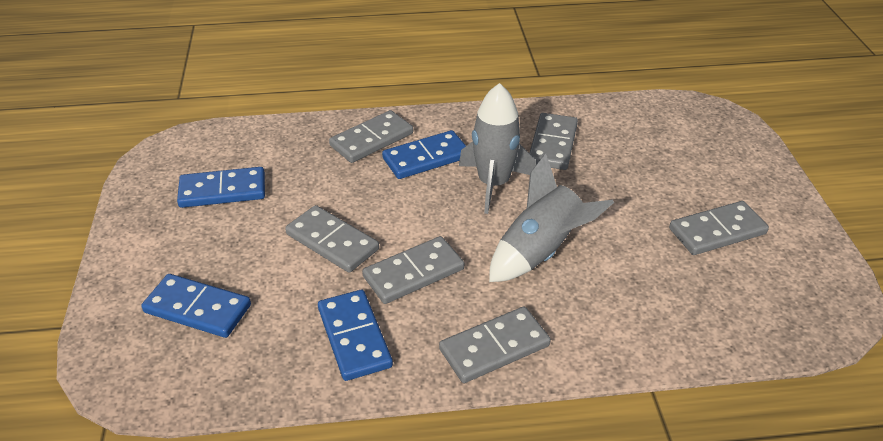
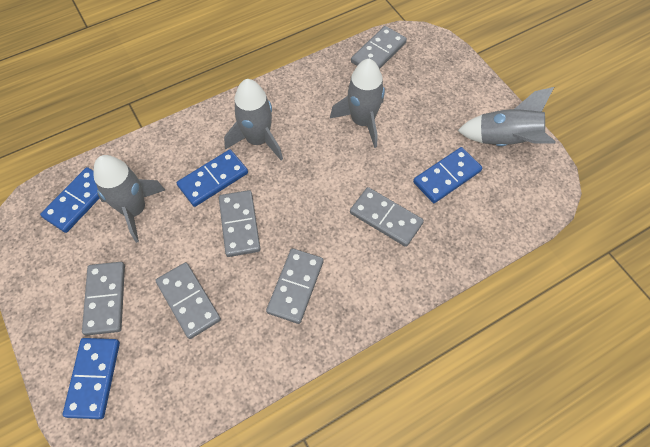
grey rocket: 2 -> 4

